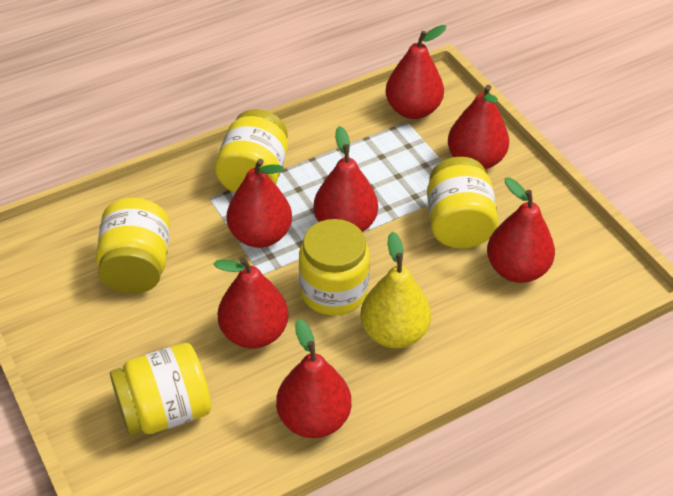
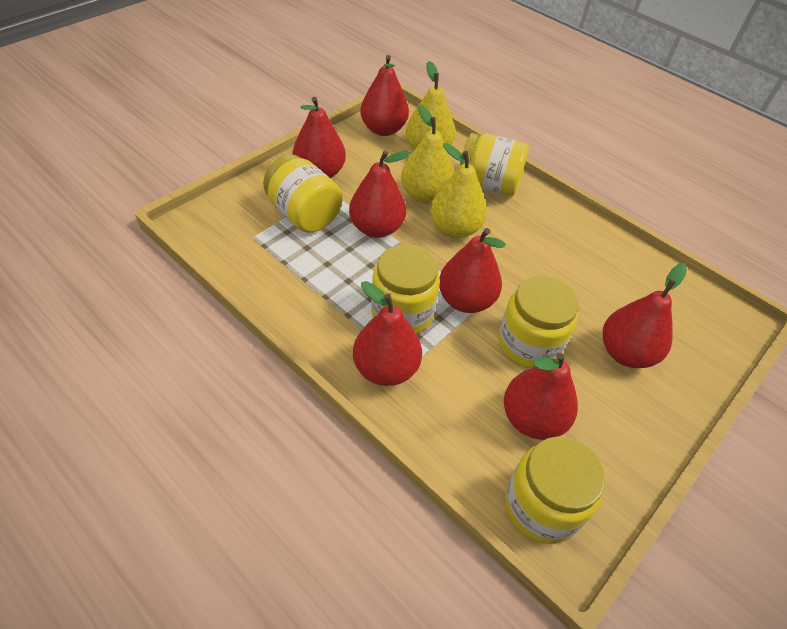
yellow pear: 1 -> 3

